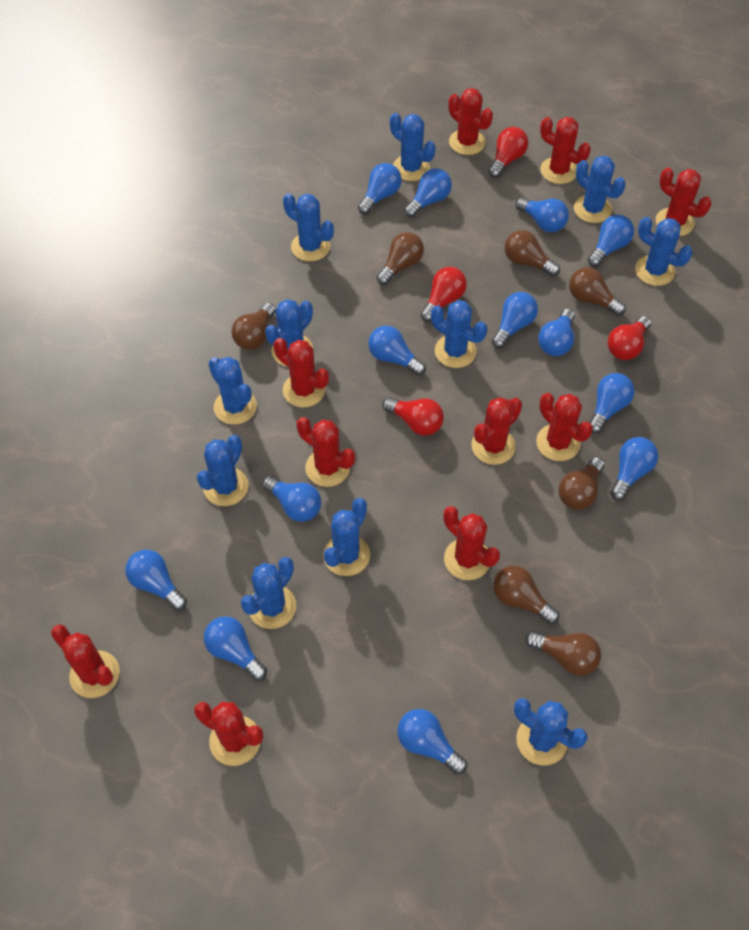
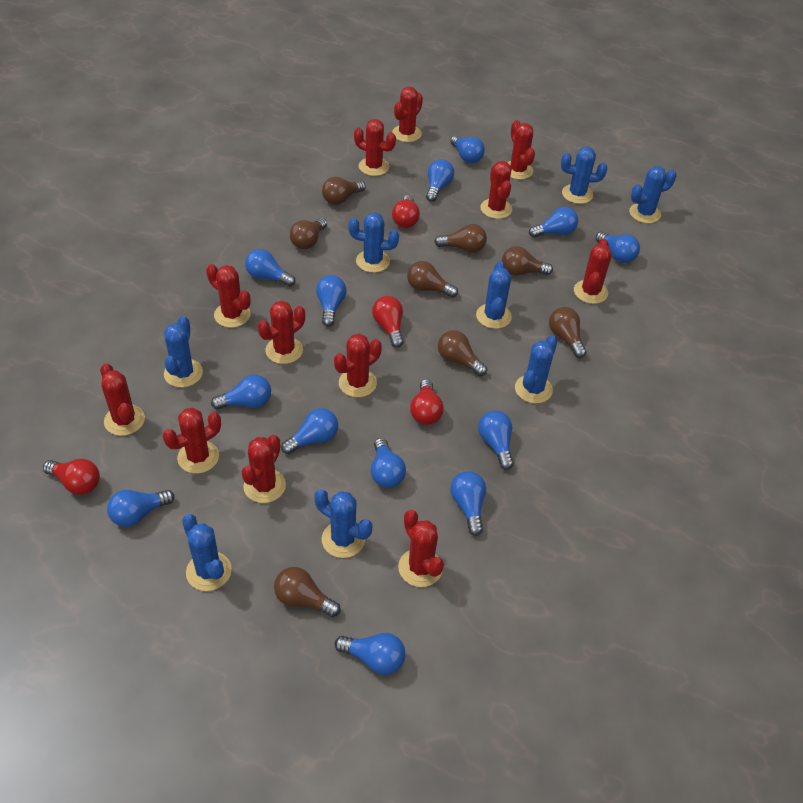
blue cactus: 11 -> 8
brown light bulb: 7 -> 8
red cactus: 10 -> 12

